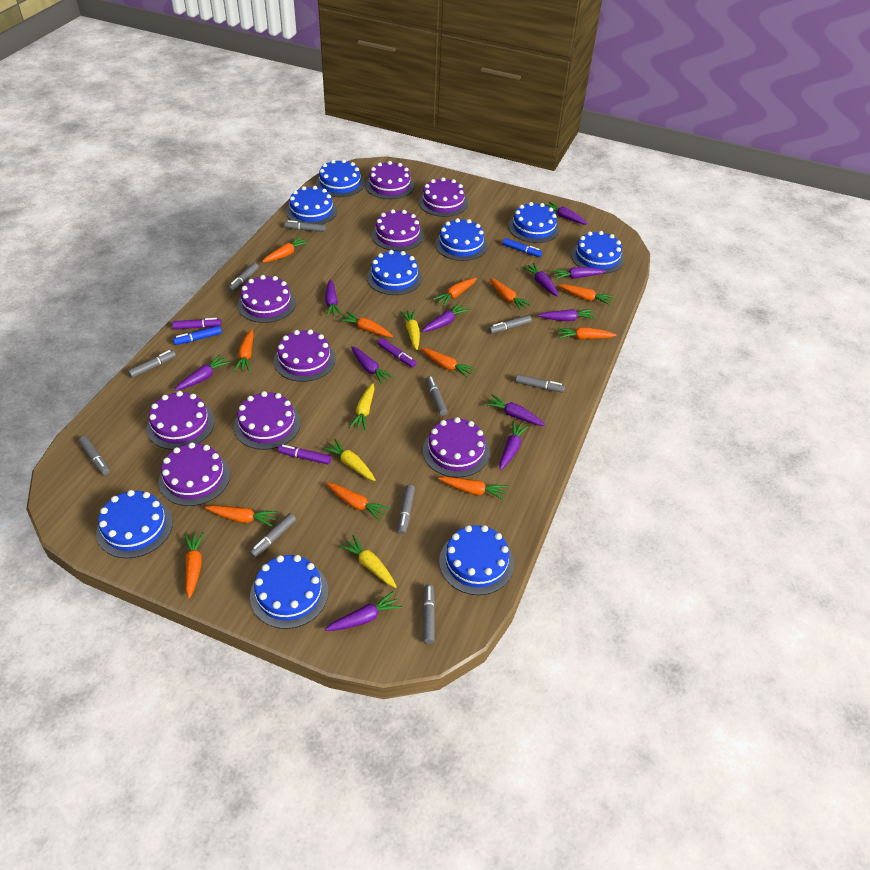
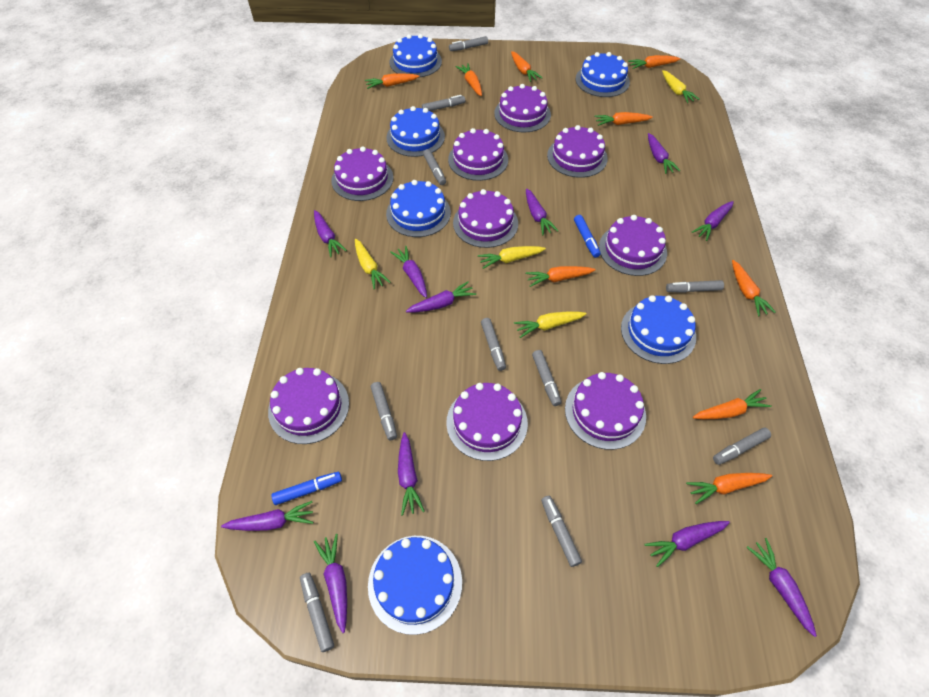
blue cake: 9 -> 6
orange carrot: 12 -> 9
purple marker: 3 -> 0

